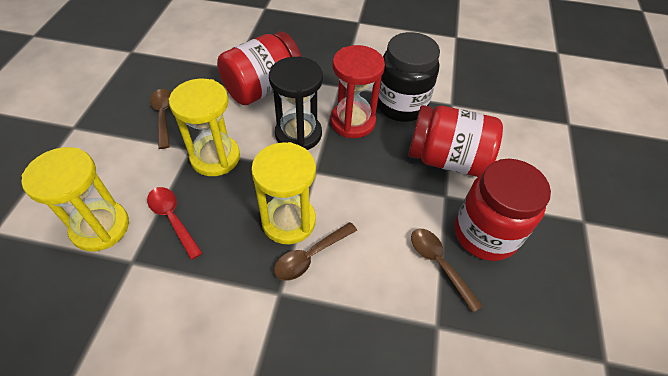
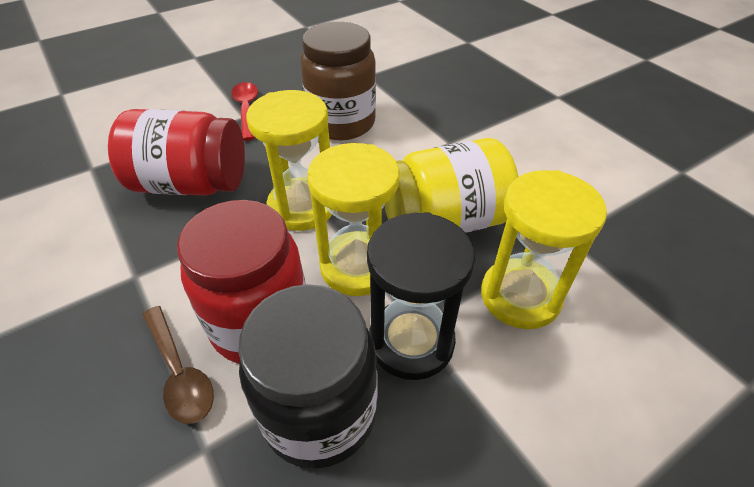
brown jar: 0 -> 1
brown spoon: 3 -> 1
red hourglass: 1 -> 0
red jar: 3 -> 2
yellow jar: 0 -> 1

